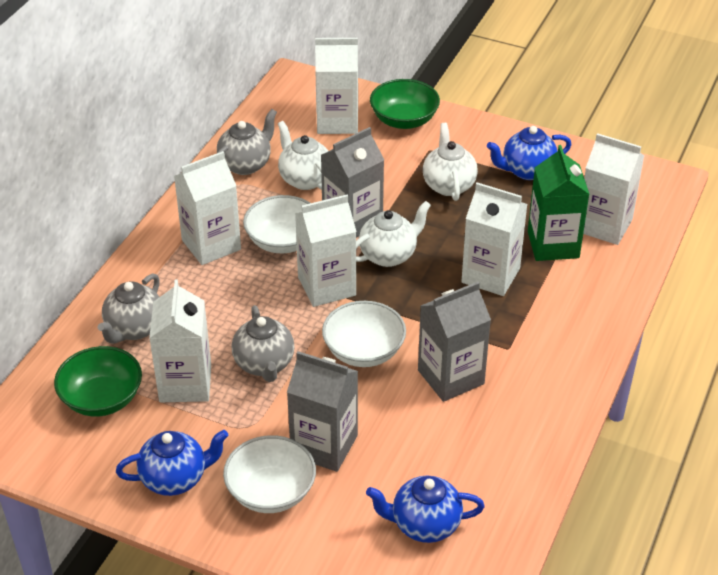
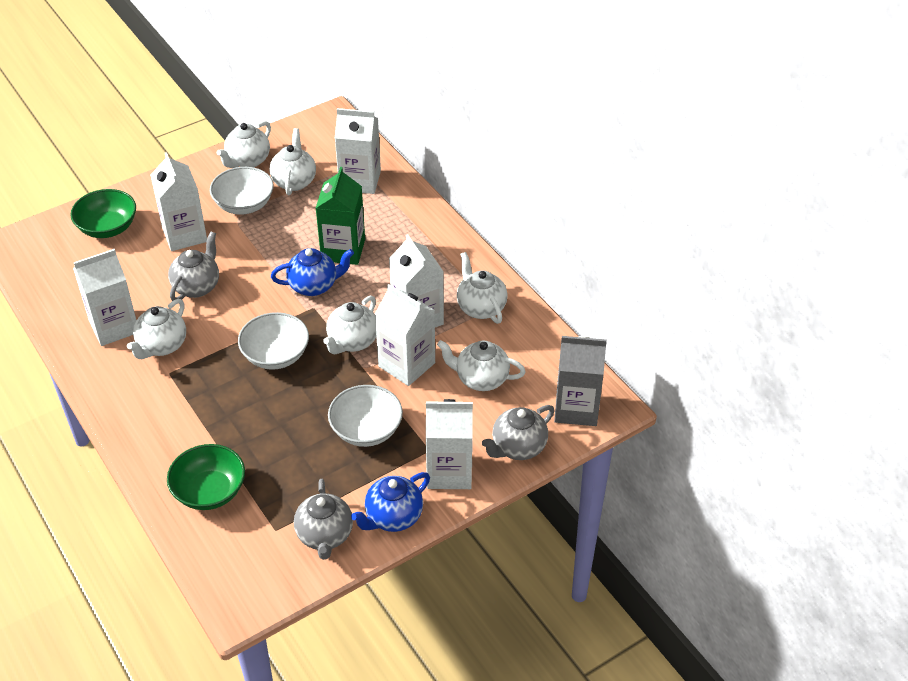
blue teapot: 3 -> 2
grey carton: 3 -> 1
white teapot: 3 -> 6

